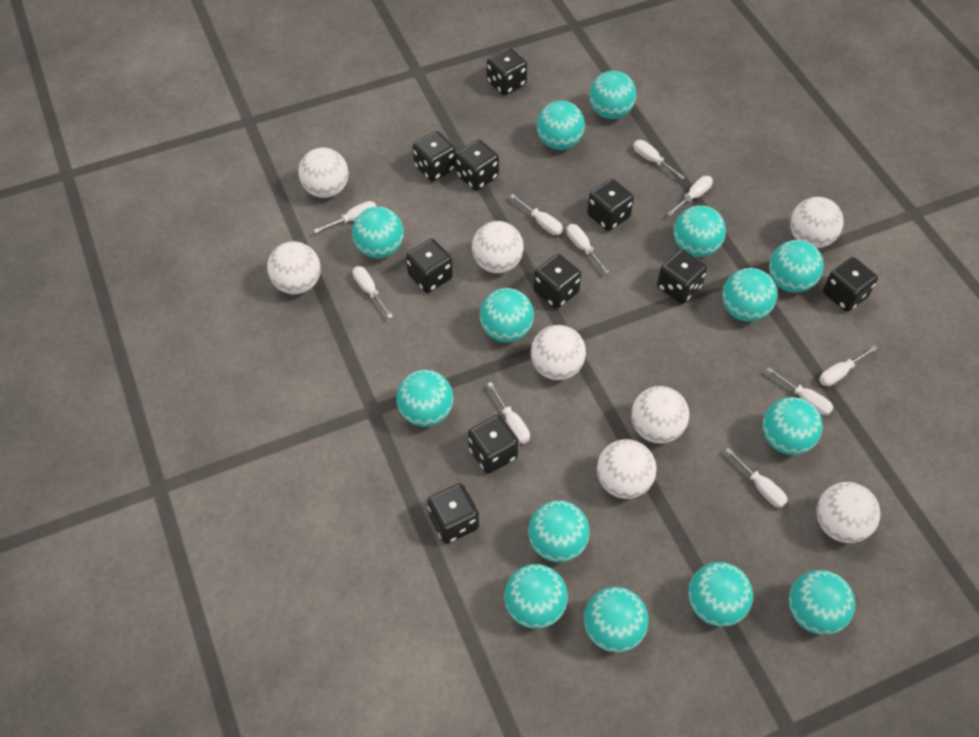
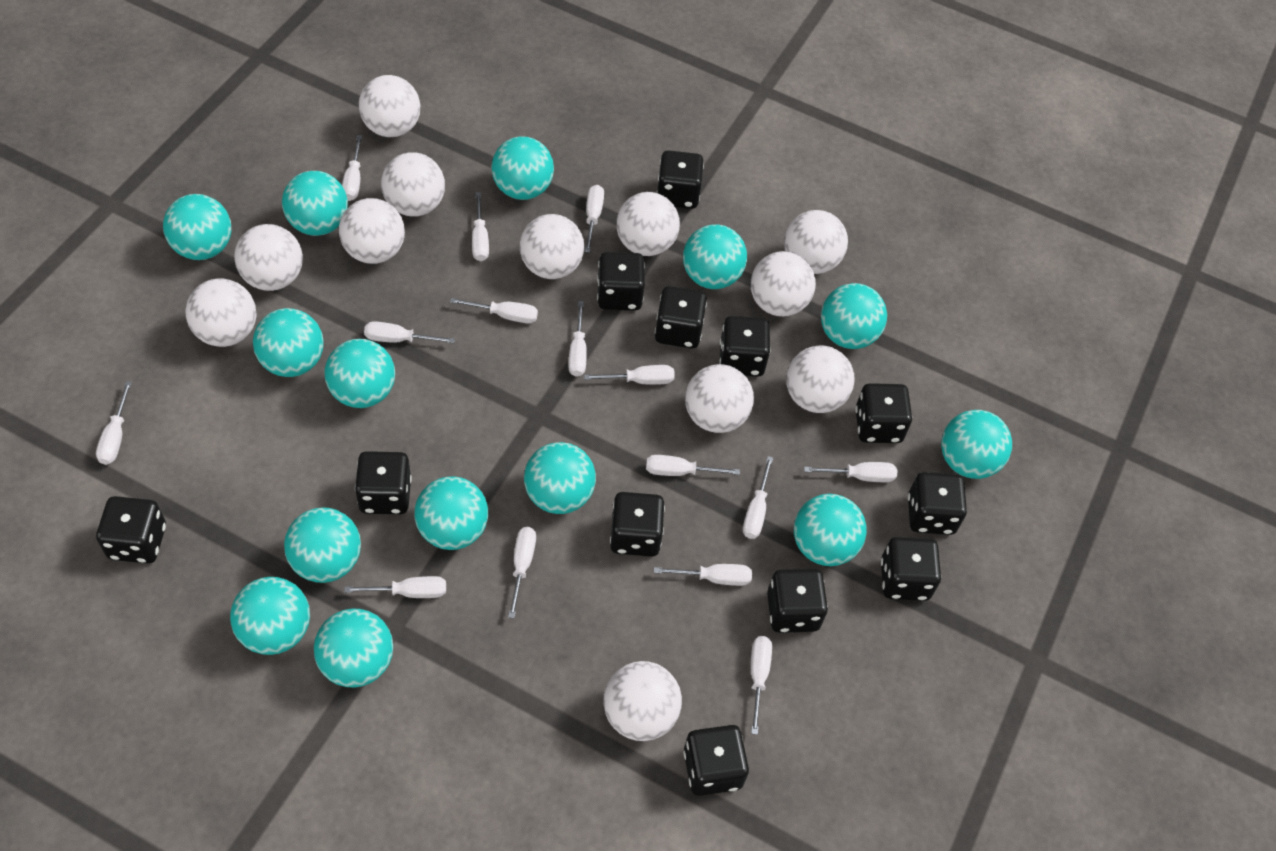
black dice: 10 -> 12
white ball: 8 -> 12
white screwdriver: 10 -> 15

